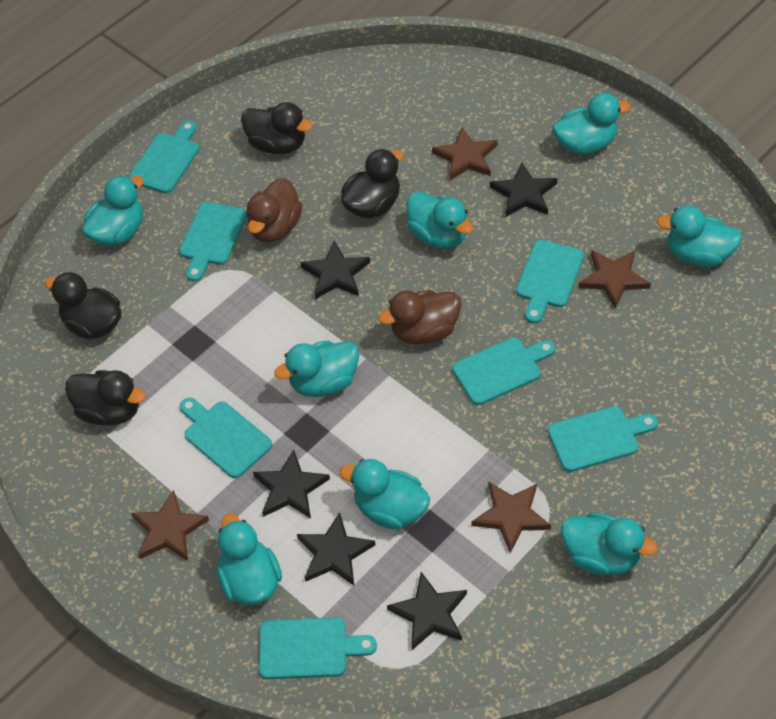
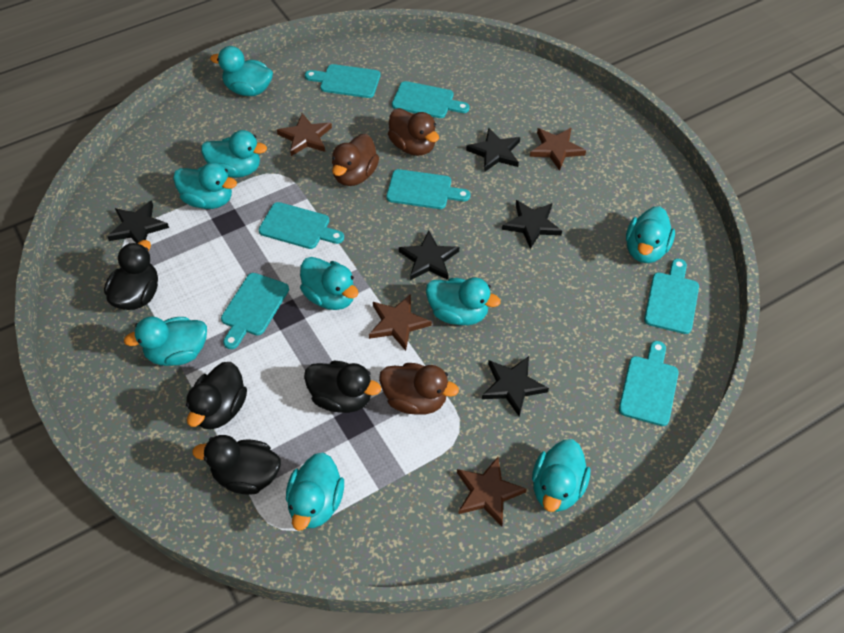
brown duck: 2 -> 3
turquoise duck: 8 -> 9

